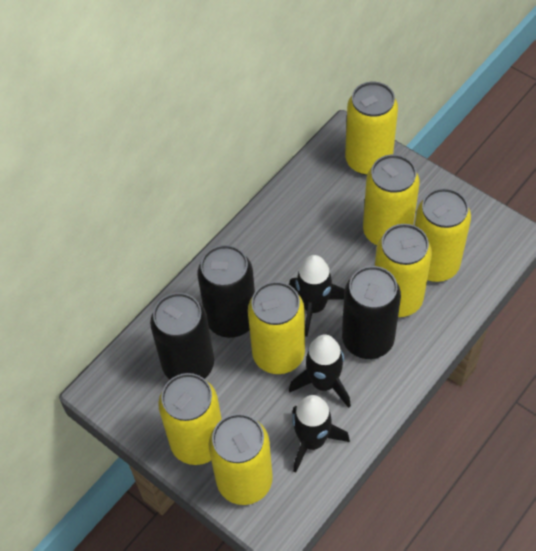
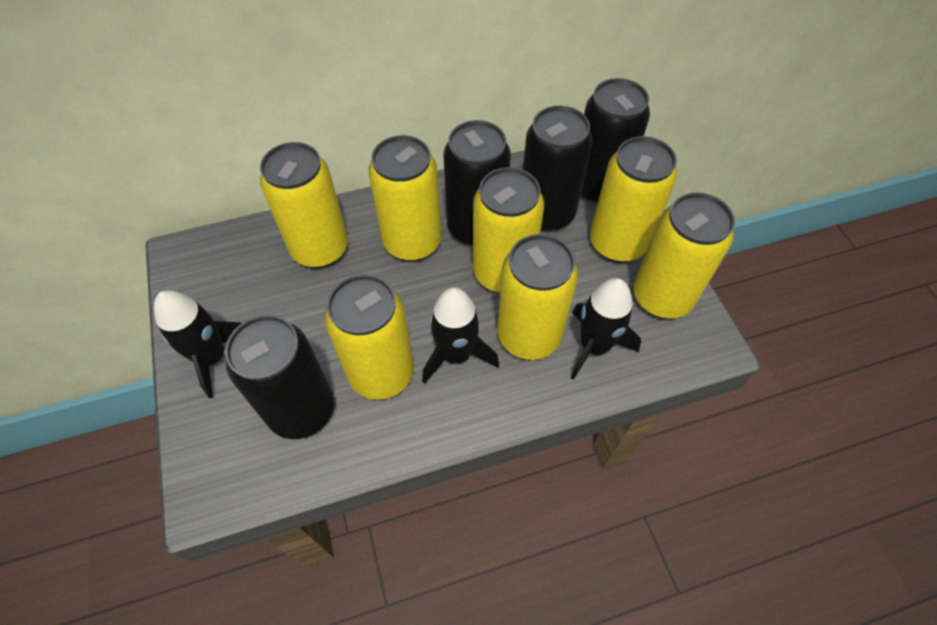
black can: 3 -> 4

